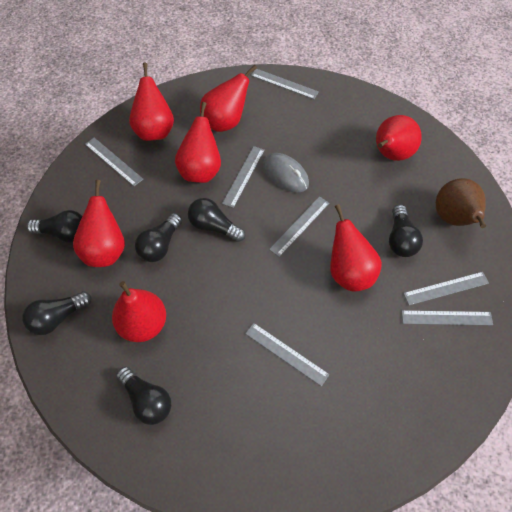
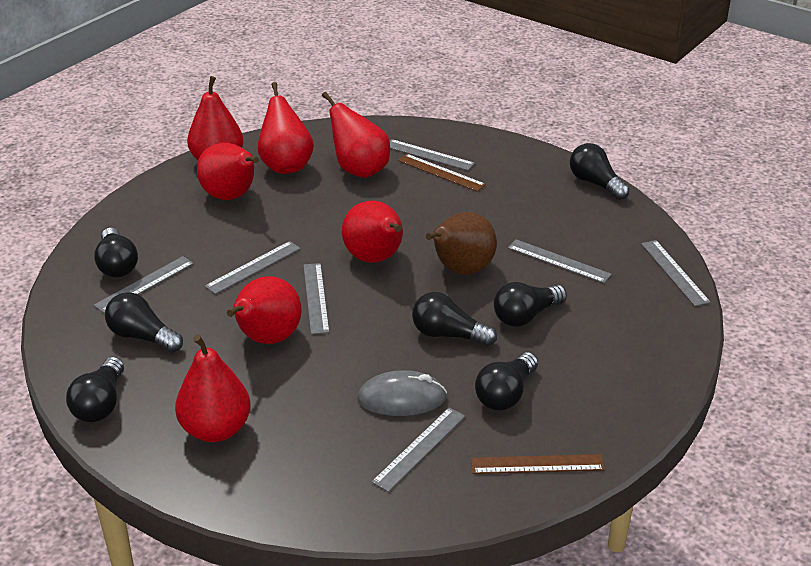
black light bulb: 6 -> 7
brown ruler: 0 -> 2

